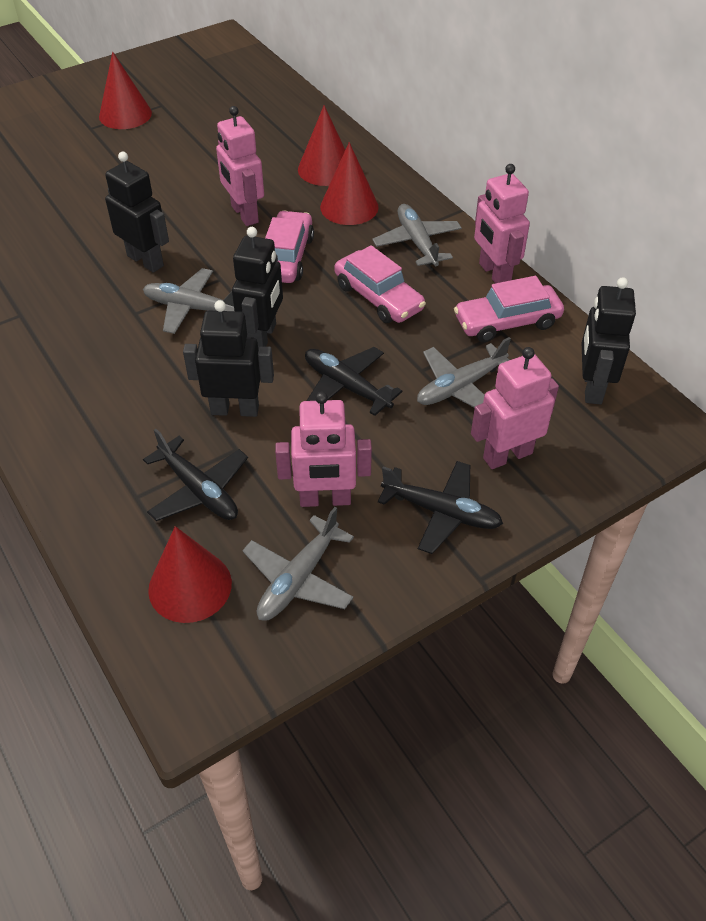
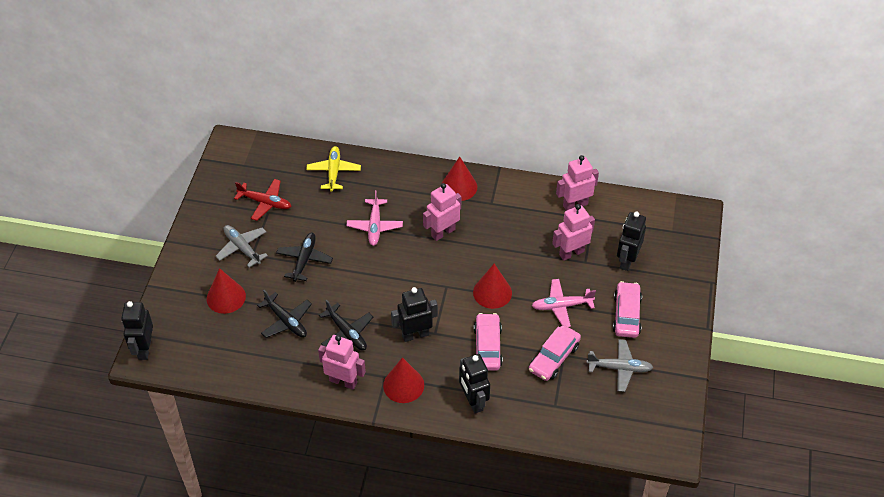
grey plane: 4 -> 2
pink plane: 0 -> 2
red plane: 0 -> 1
yellow plane: 0 -> 1

